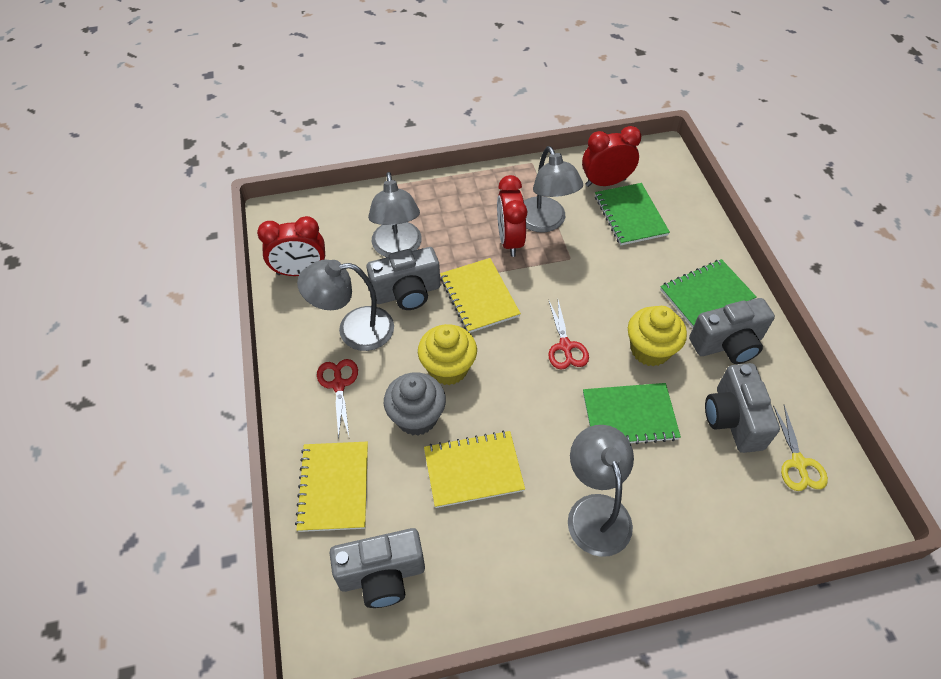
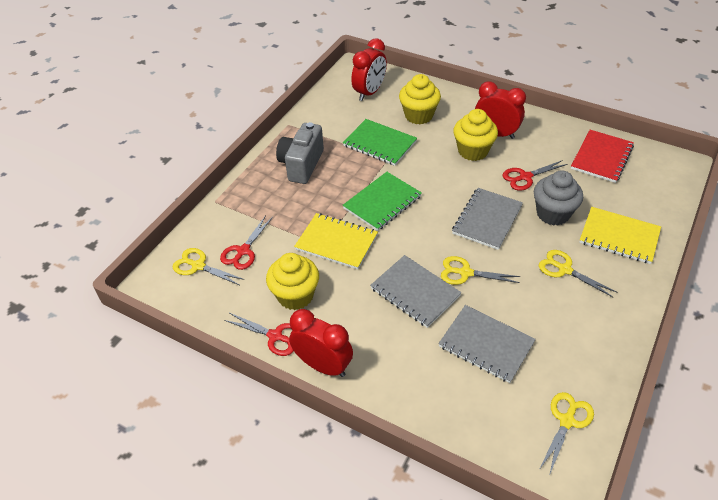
green notebook: 3 -> 2
grey camera: 4 -> 1
grey lamp: 4 -> 0
grey notebook: 0 -> 3
red notebook: 0 -> 1
red scissors: 2 -> 3
yellow cupcake: 2 -> 3
yellow notebook: 3 -> 2
yellow scissors: 1 -> 4

